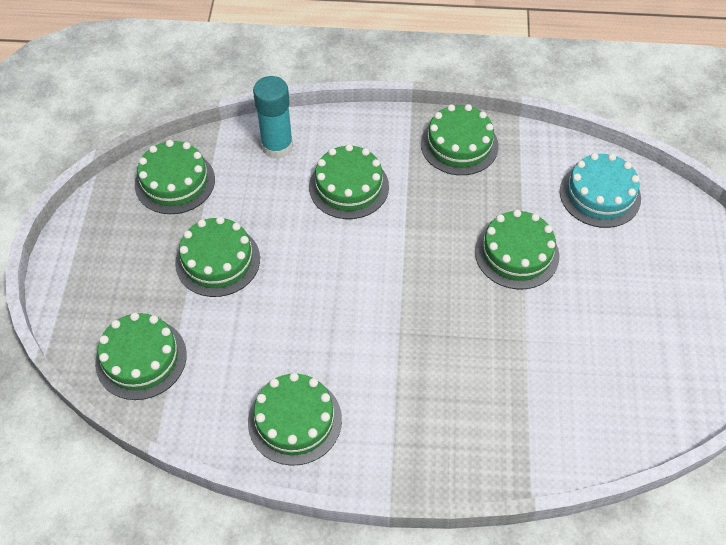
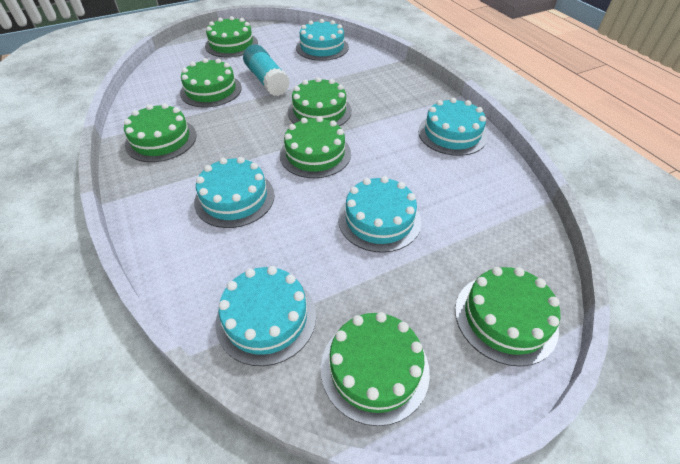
turquoise cake: 1 -> 5

